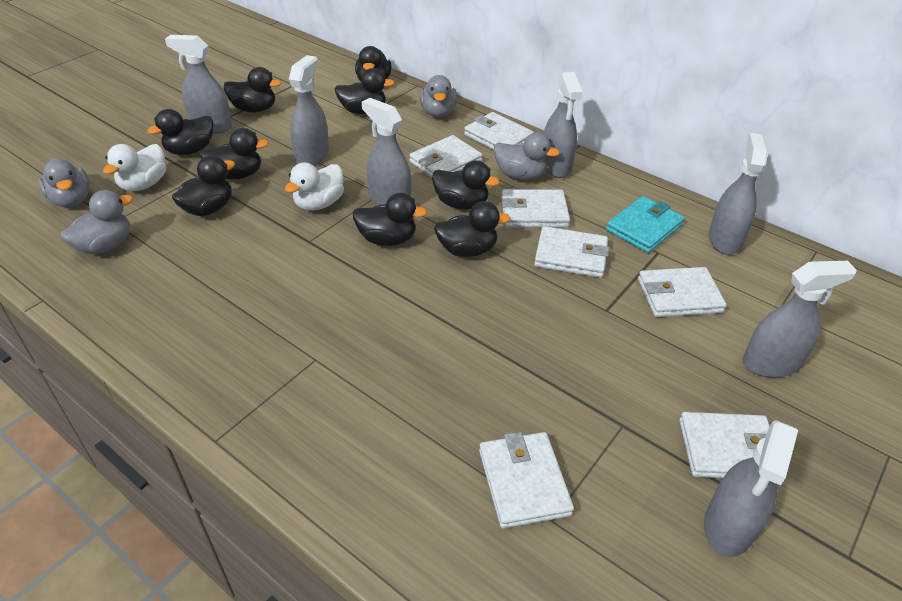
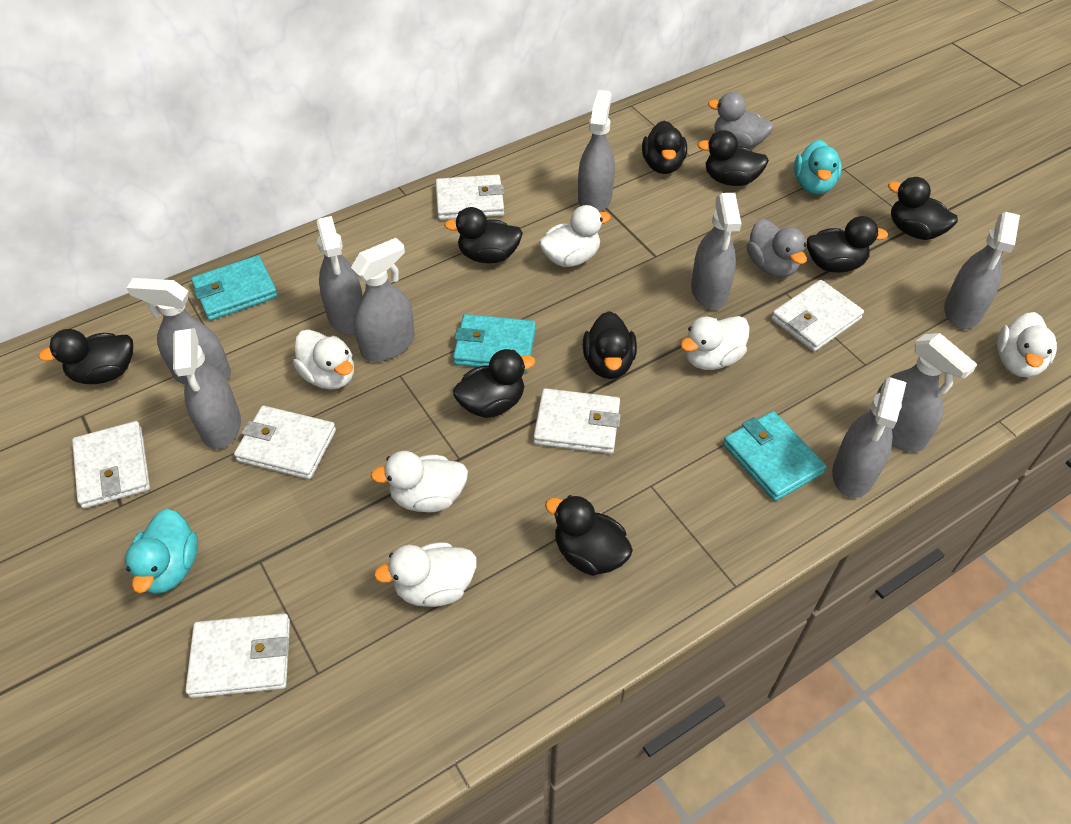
grey duck: 4 -> 2
grey spray bottle: 7 -> 9
turquoise duck: 0 -> 2
turquoise wallet: 1 -> 3
white duck: 2 -> 6
white wallet: 7 -> 6

